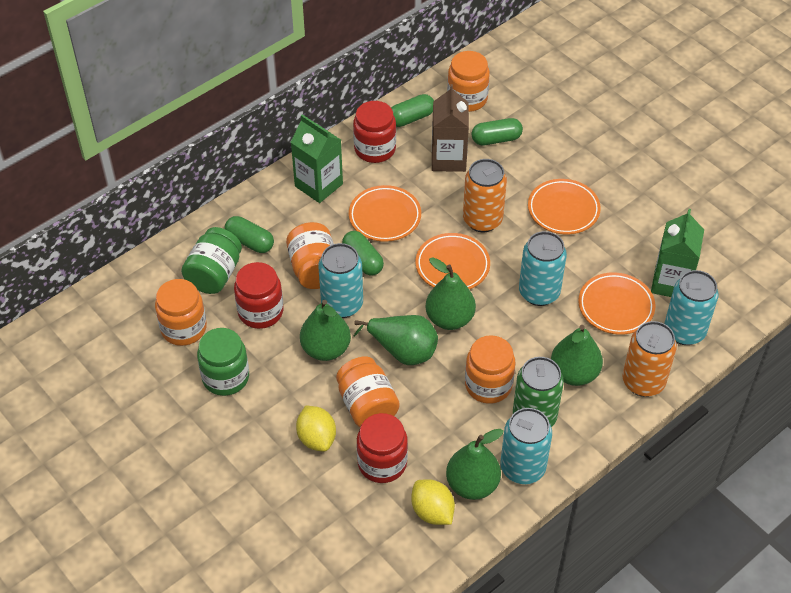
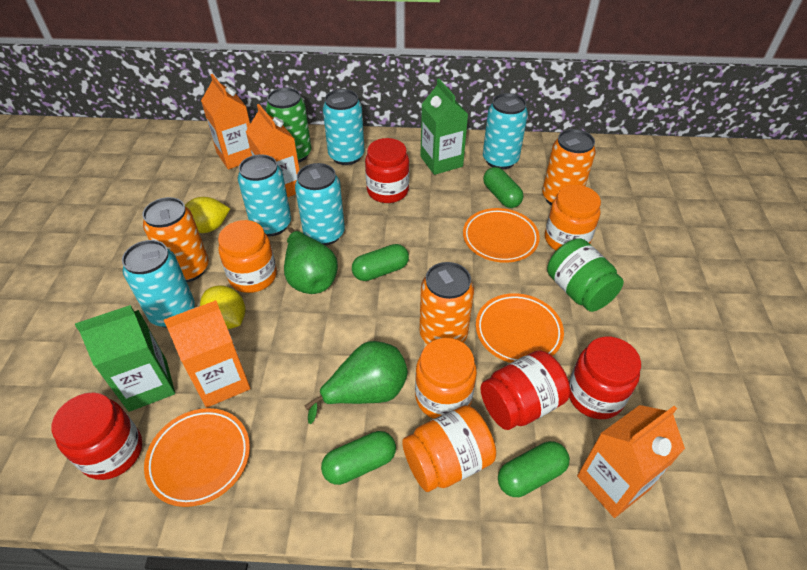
brown carton: 1 -> 0
green jar: 2 -> 1
green pear: 5 -> 2
orange can: 2 -> 3
orange carton: 0 -> 4
orange jar: 5 -> 4
orange plate: 4 -> 3
red jar: 3 -> 4
turquoise can: 4 -> 5

